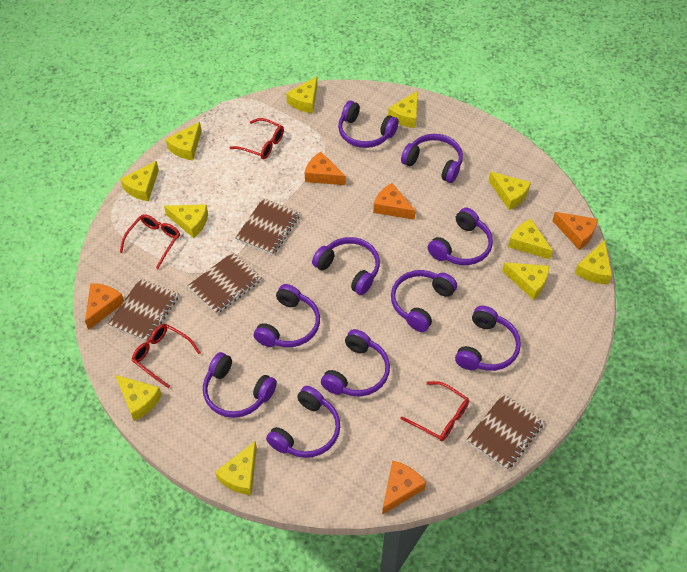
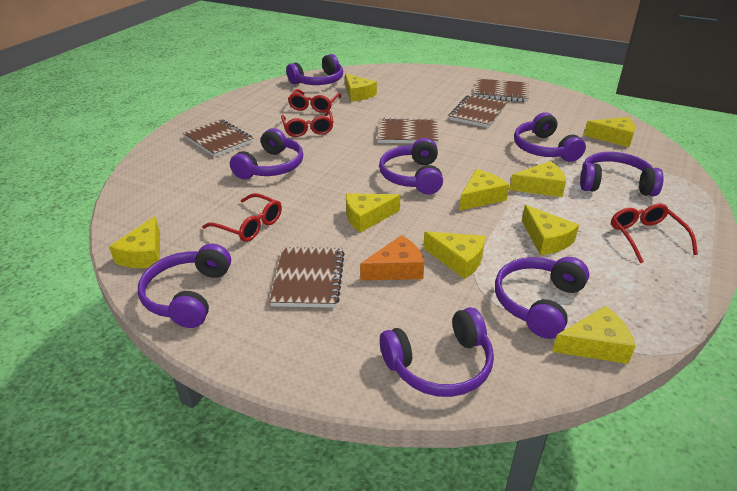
brown notebook: 4 -> 5
orange cheese: 5 -> 1
purple headphones: 10 -> 8
yellow cheese: 11 -> 9

